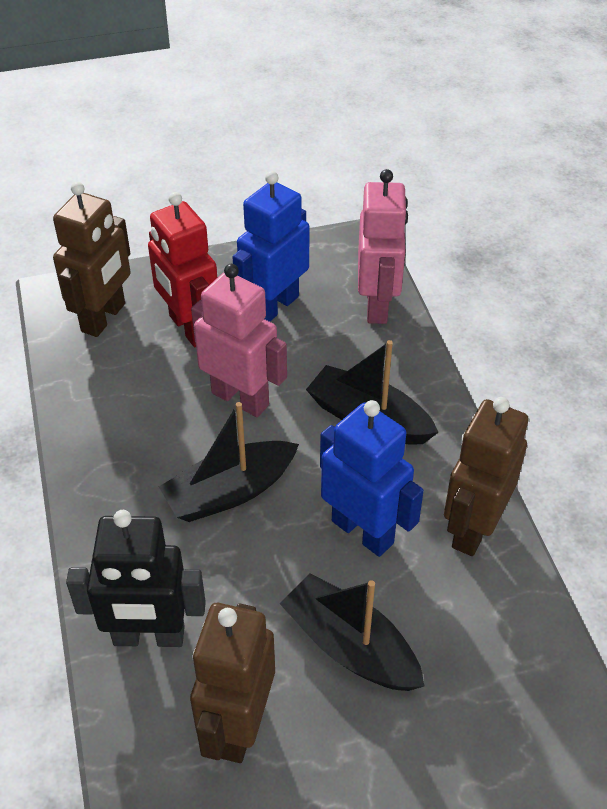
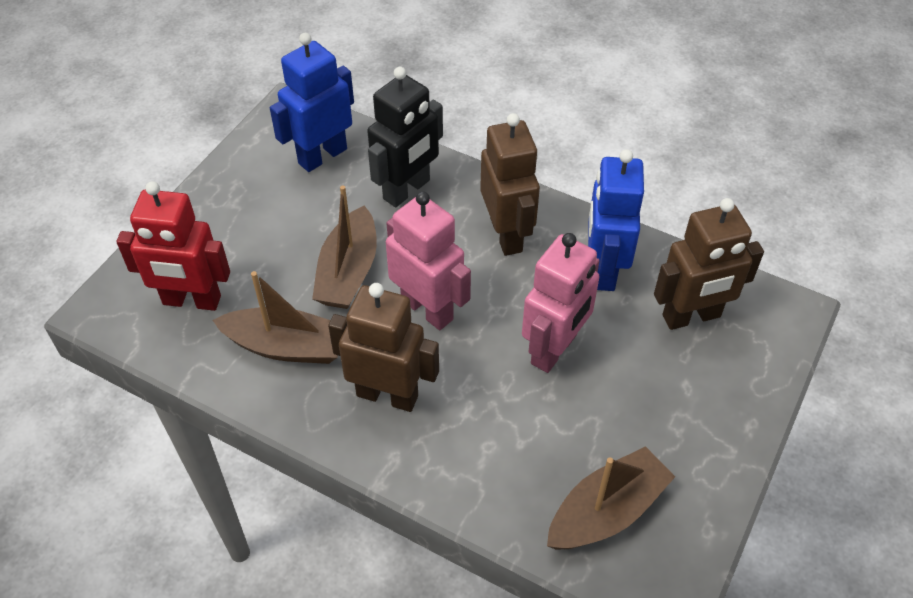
black boat: 3 -> 0
brown boat: 0 -> 3

